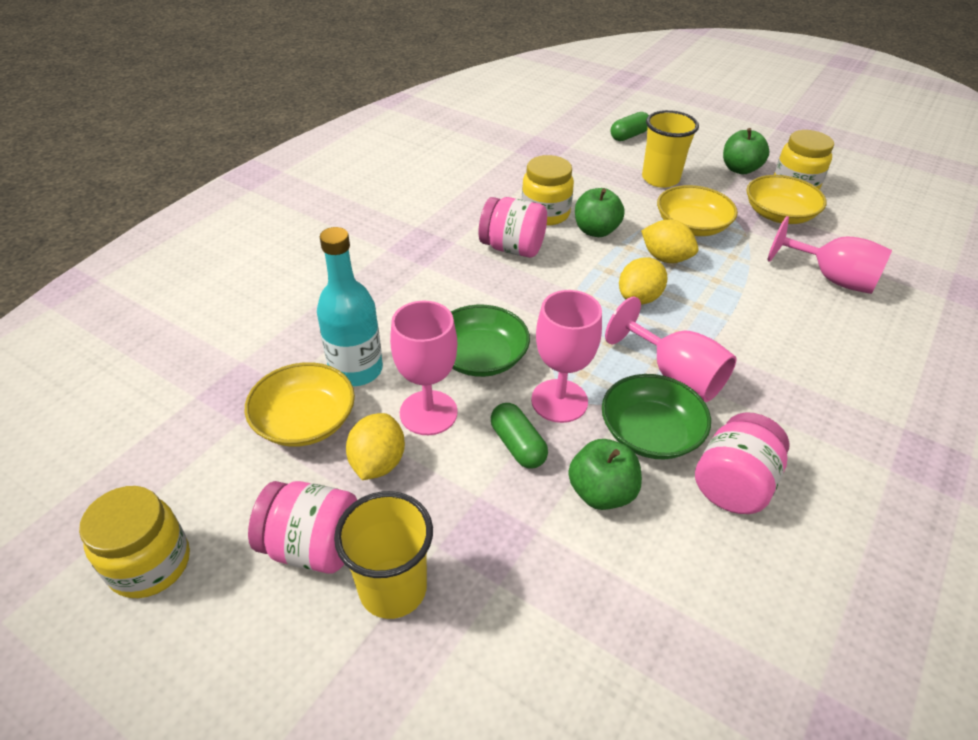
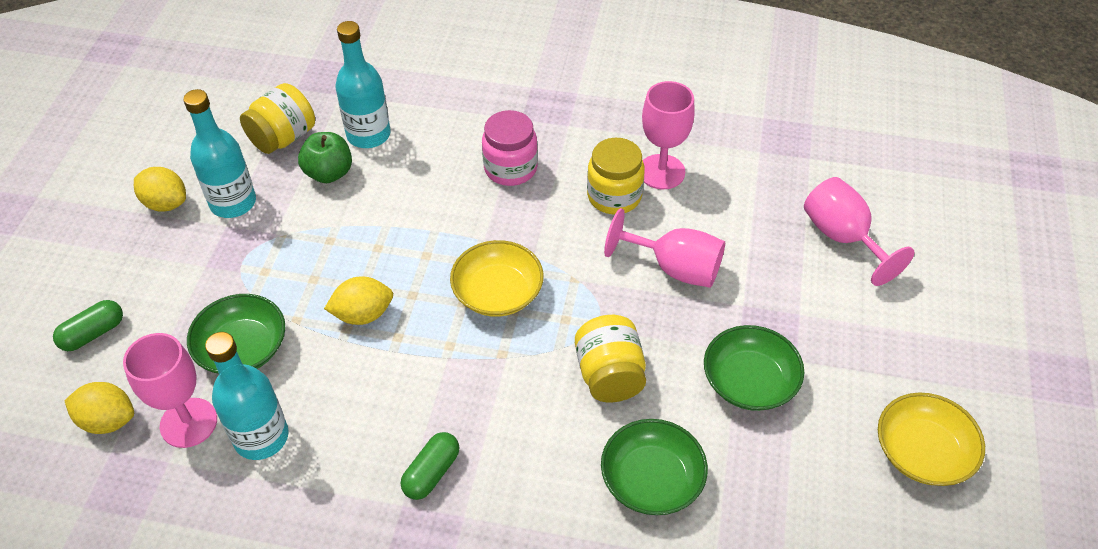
green apple: 3 -> 1
green bowl: 2 -> 3
pink jar: 3 -> 1
turquoise bottle: 1 -> 3
yellow bowl: 3 -> 2
yellow cup: 2 -> 0

